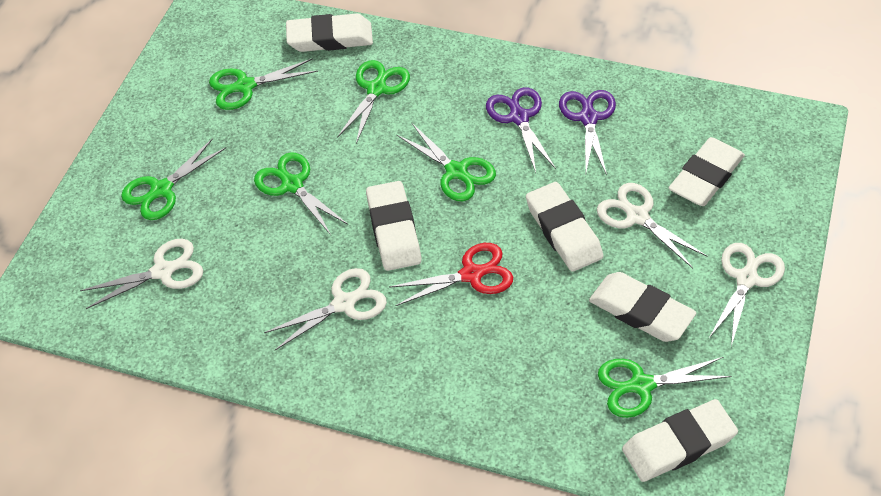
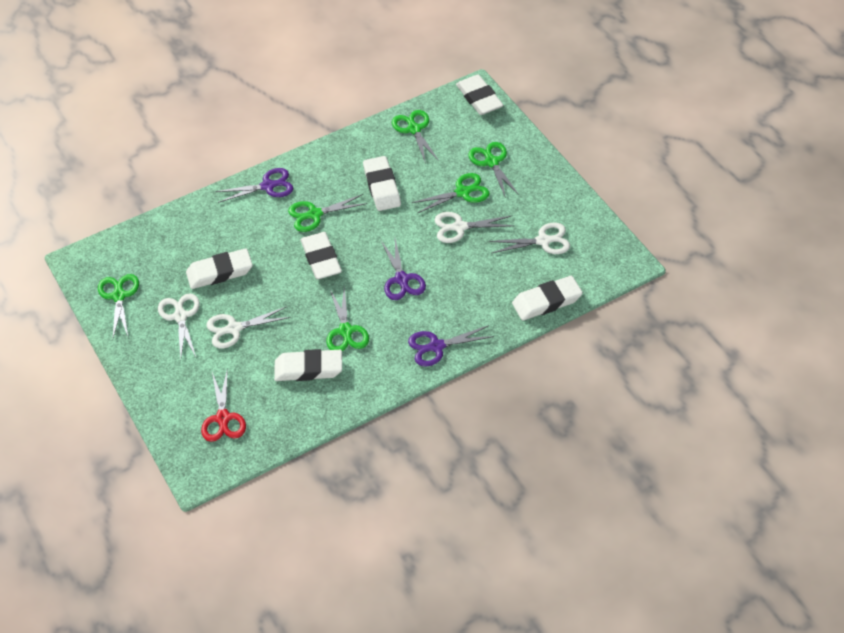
purple scissors: 2 -> 3

